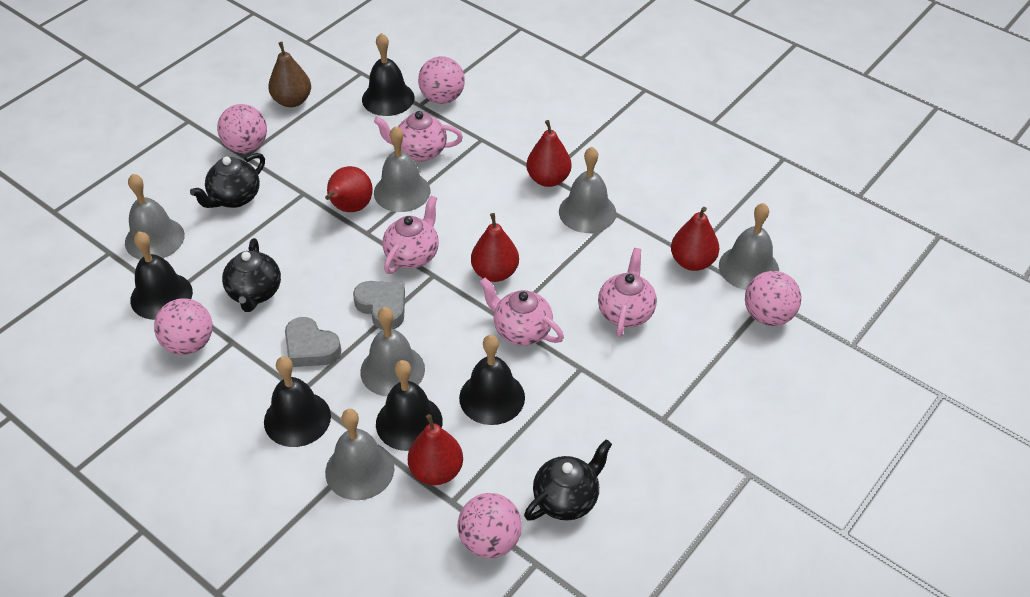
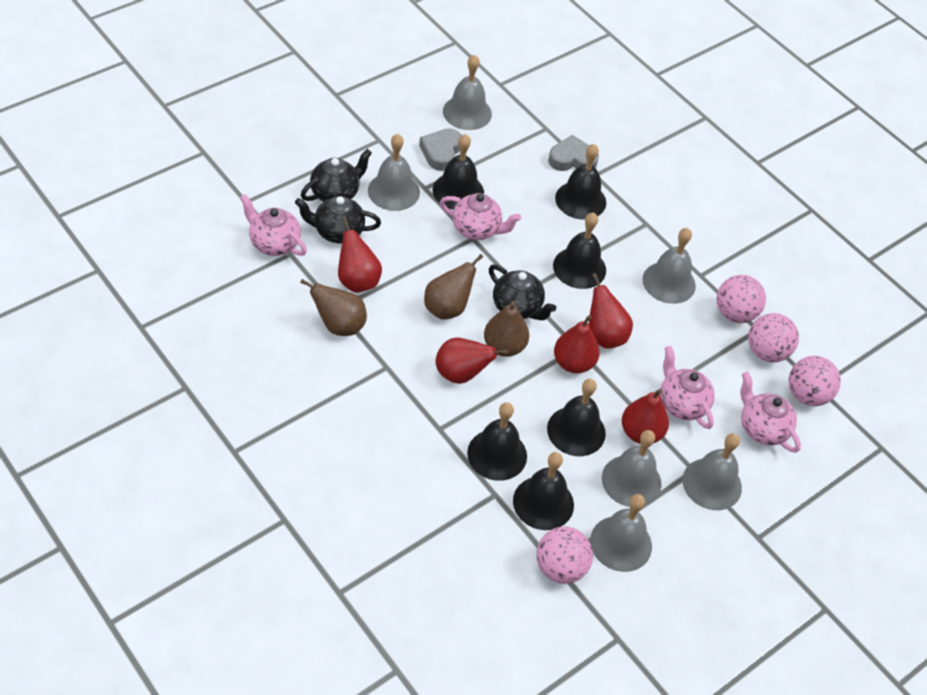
black bell: 5 -> 6
brown pear: 1 -> 3
pink ball: 5 -> 4

